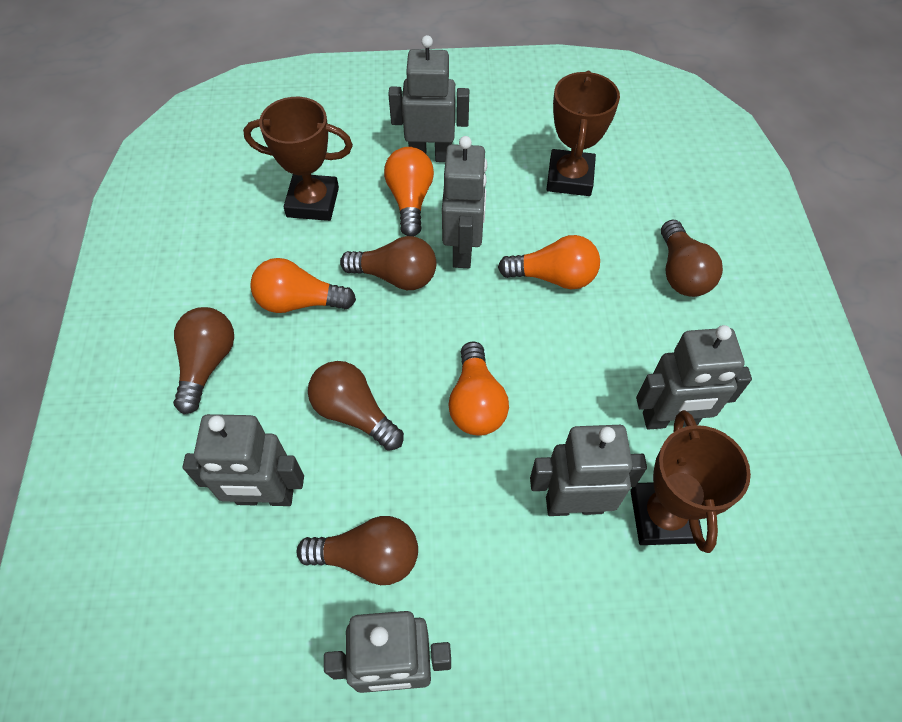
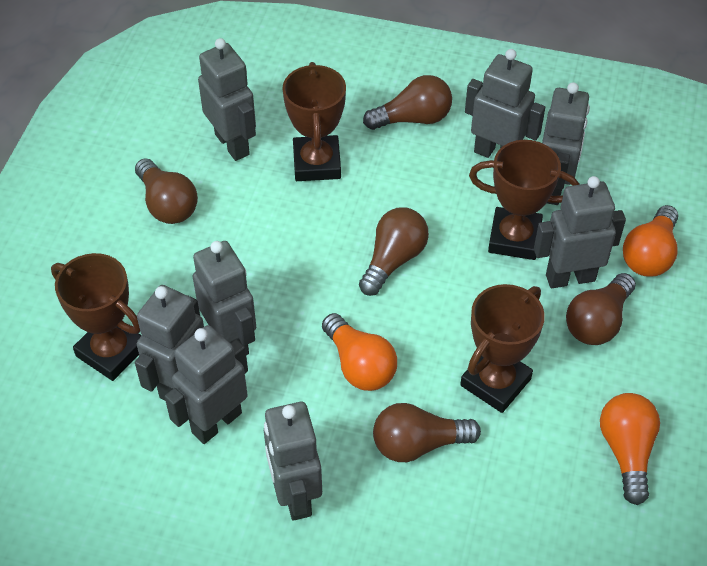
brown trophy: 3 -> 4
grey robot: 6 -> 8
orange light bulb: 4 -> 3

